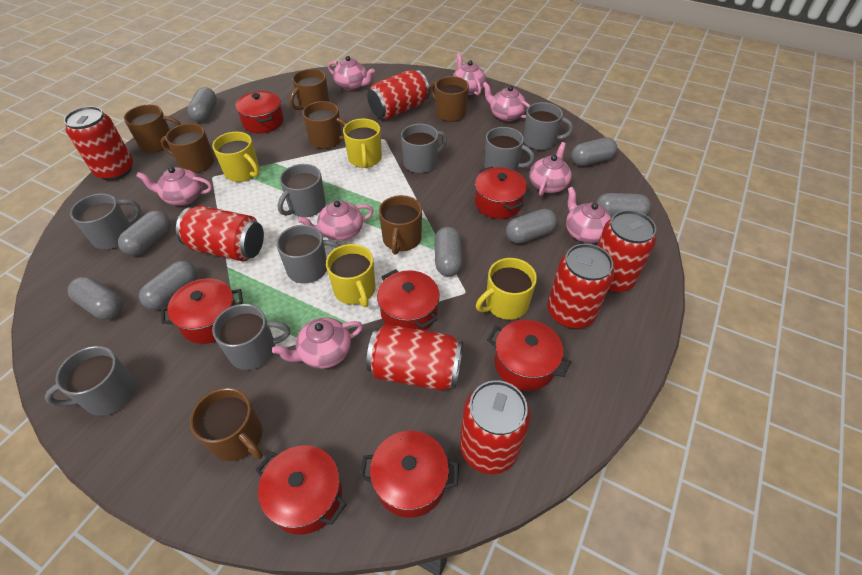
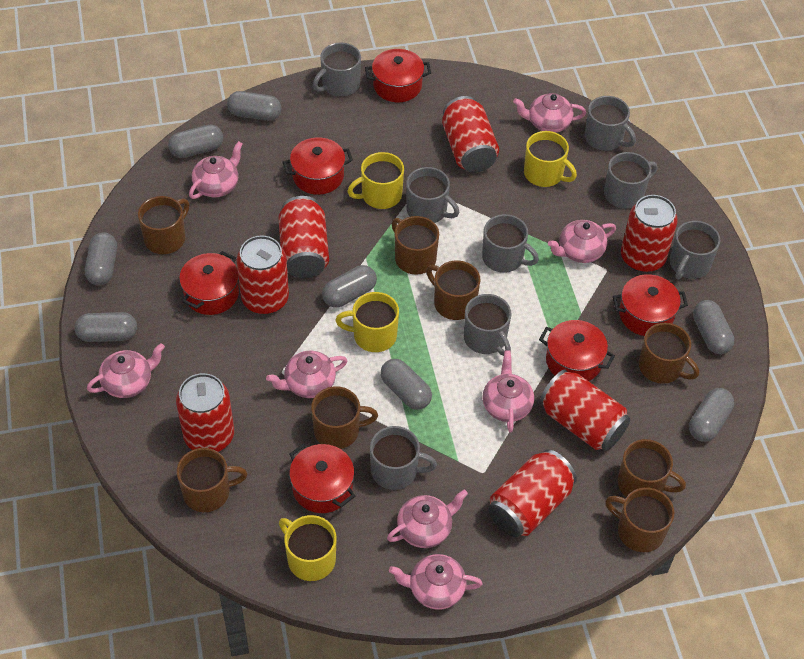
brown mug: 7 -> 8
red pot: 7 -> 6

